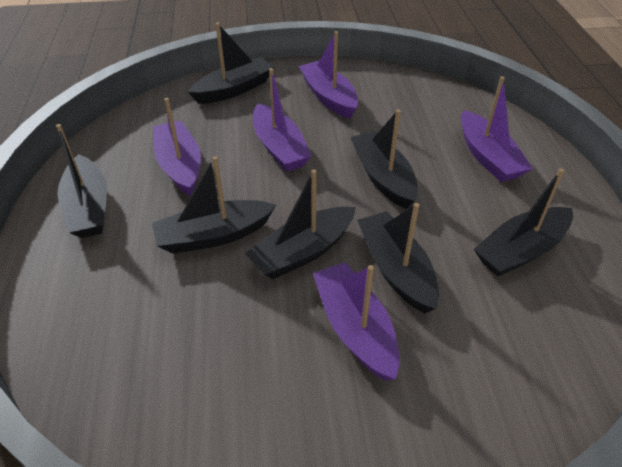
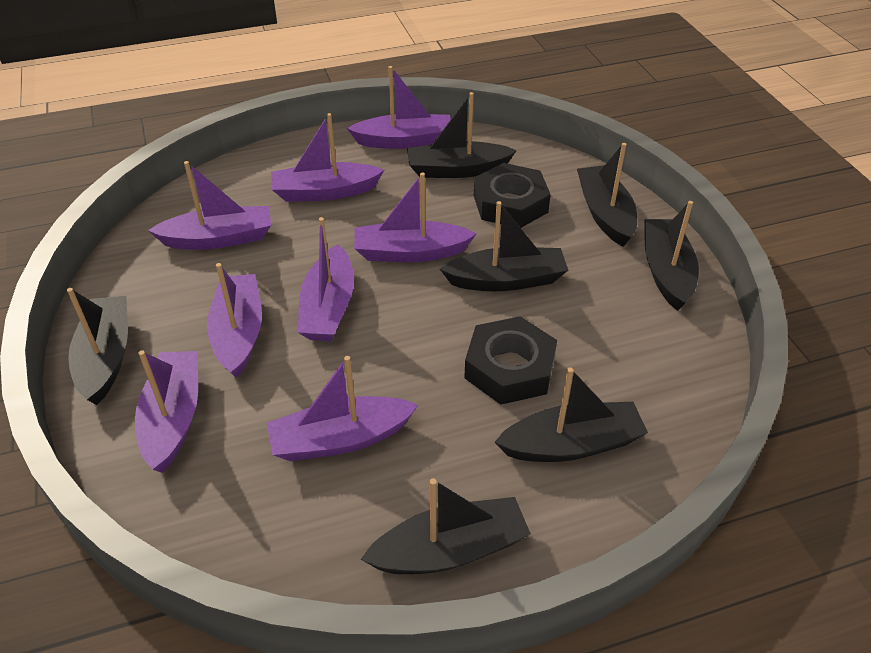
black nut: 0 -> 2
purple boat: 5 -> 8

